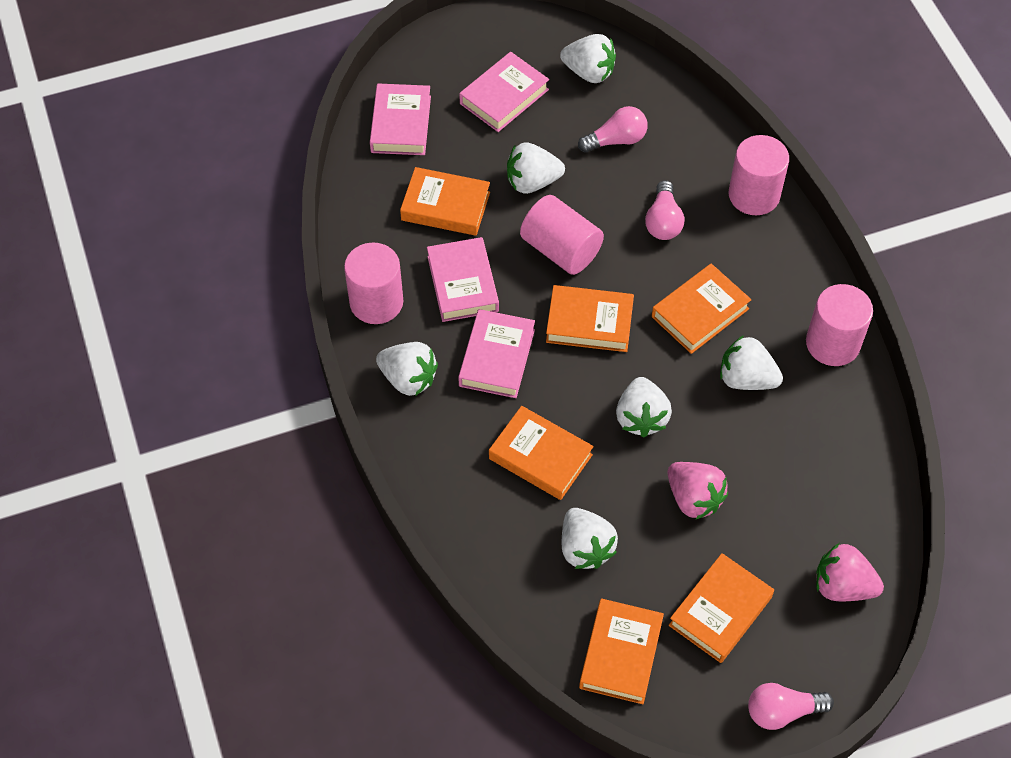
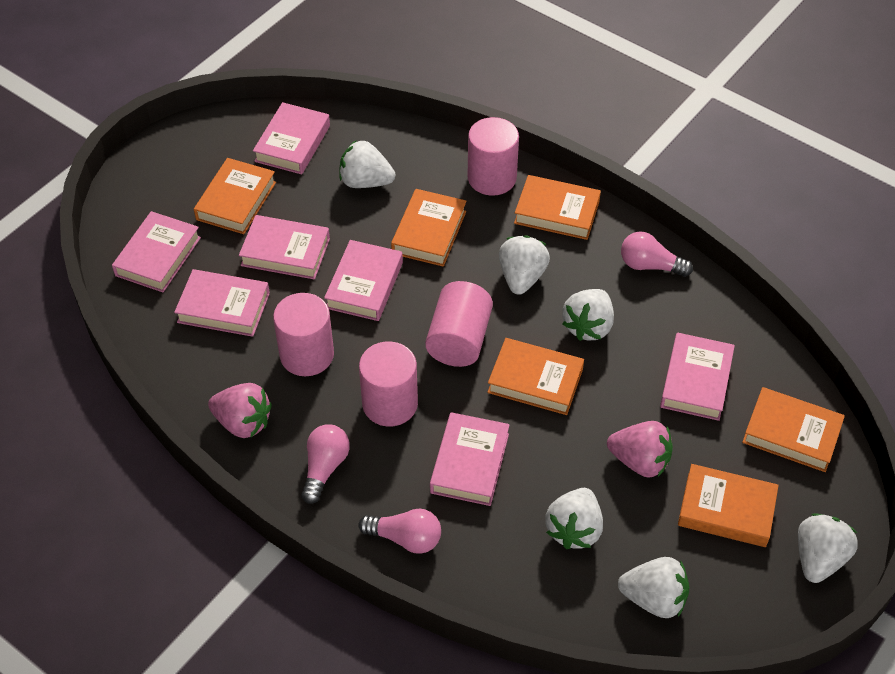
pink book: 4 -> 7

